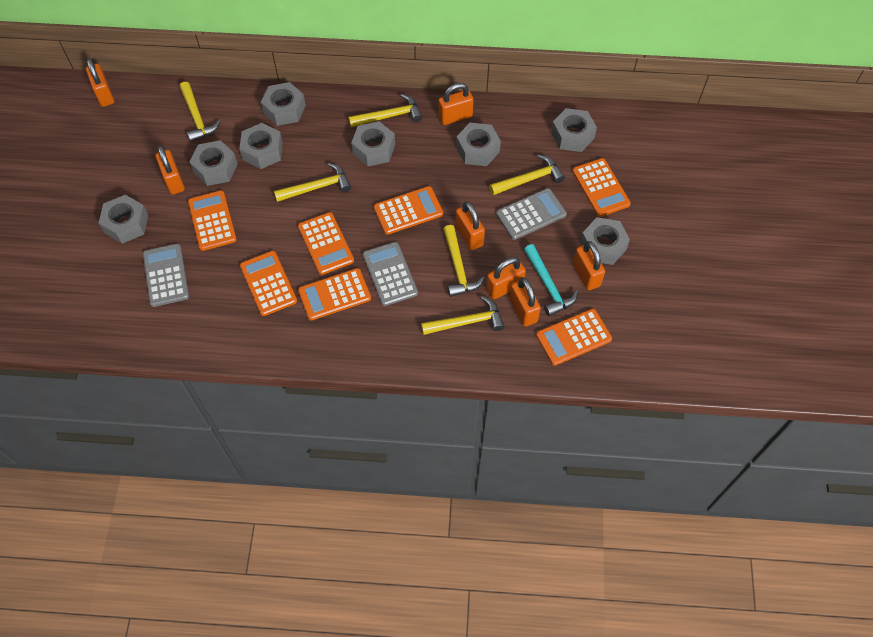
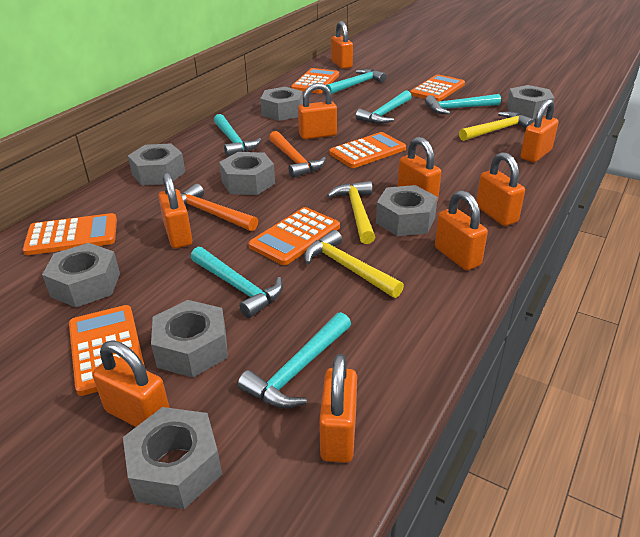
grey calculator: 3 -> 0
orange calculator: 7 -> 6
orange hammer: 0 -> 2
orange padlock: 7 -> 9
turquoise hammer: 1 -> 6
yellow hammer: 6 -> 3

